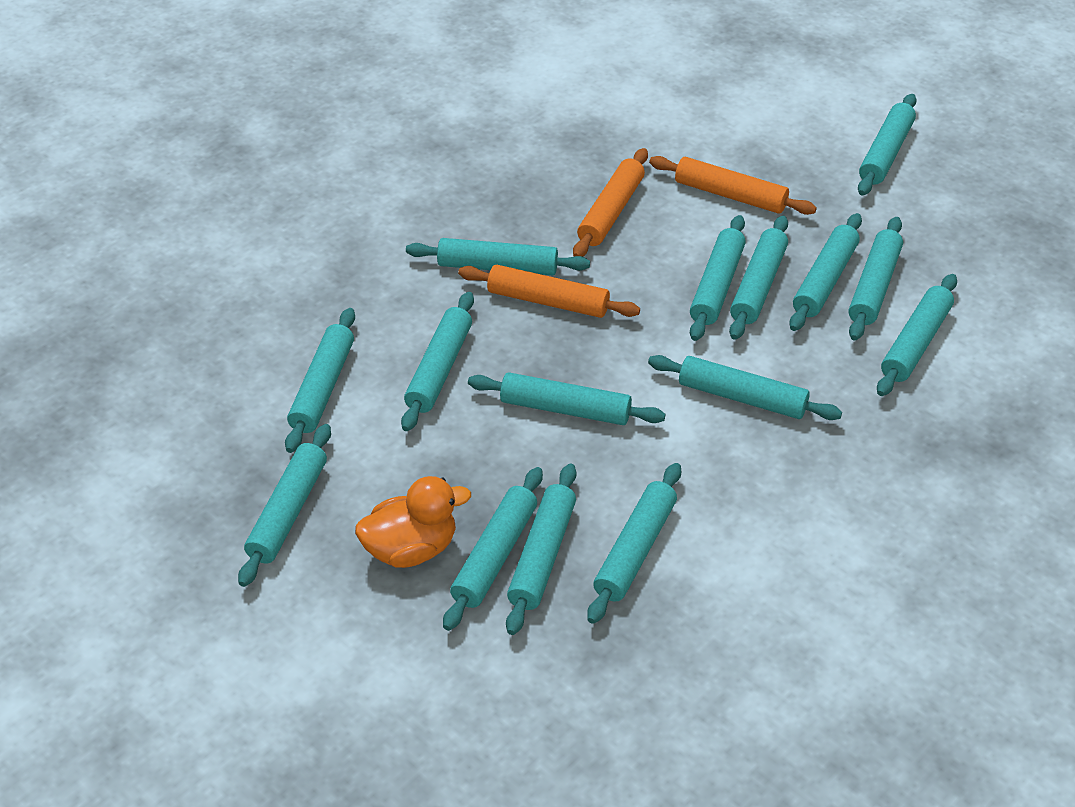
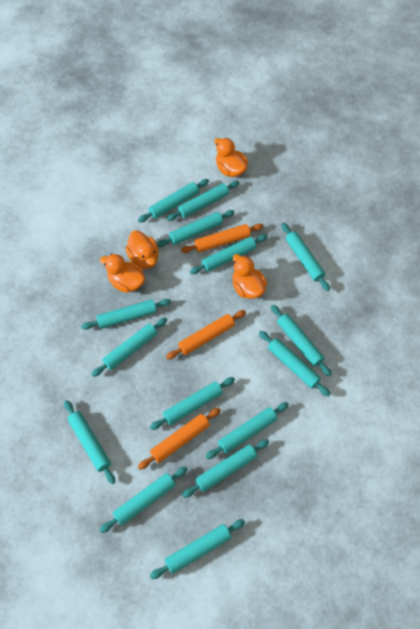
orange duck: 1 -> 4

